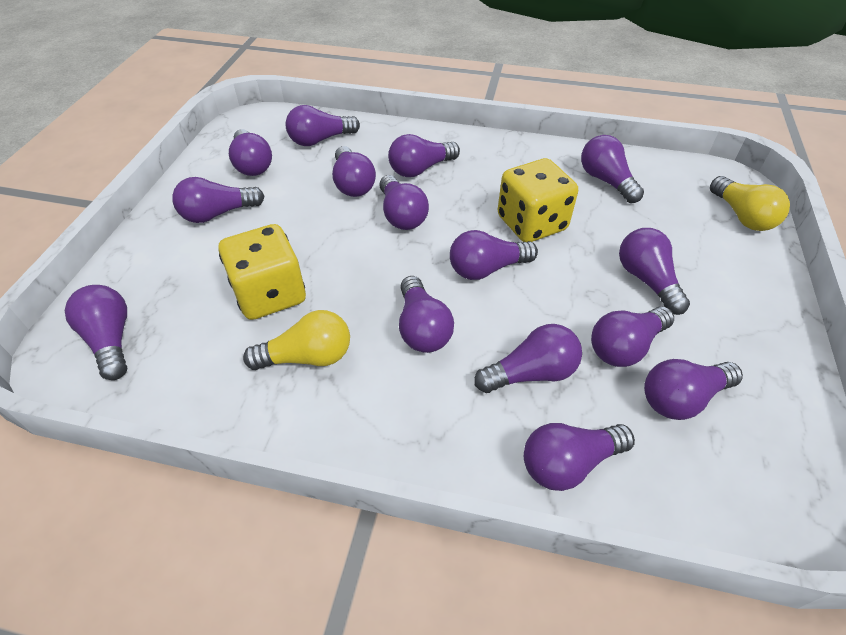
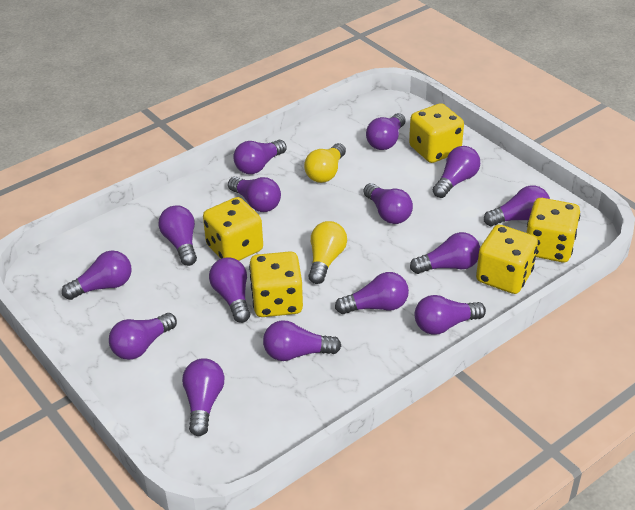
yellow dice: 2 -> 5

